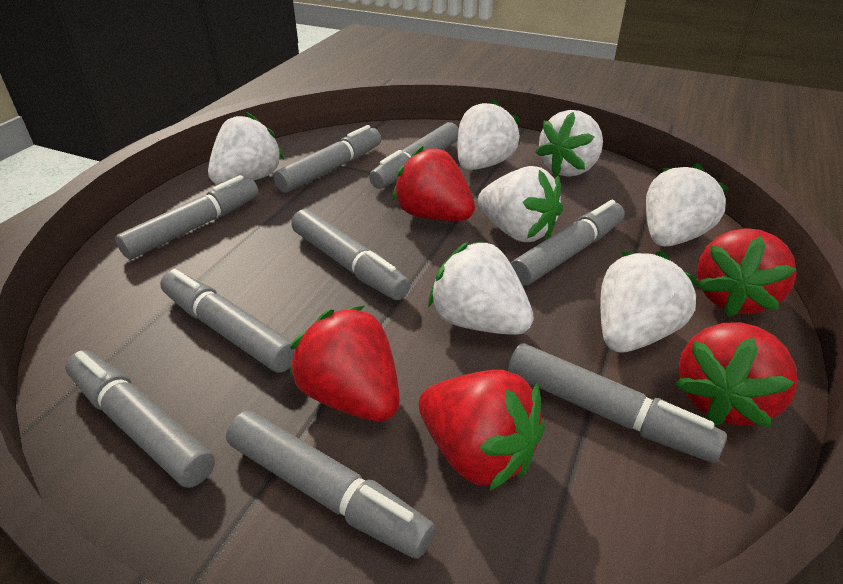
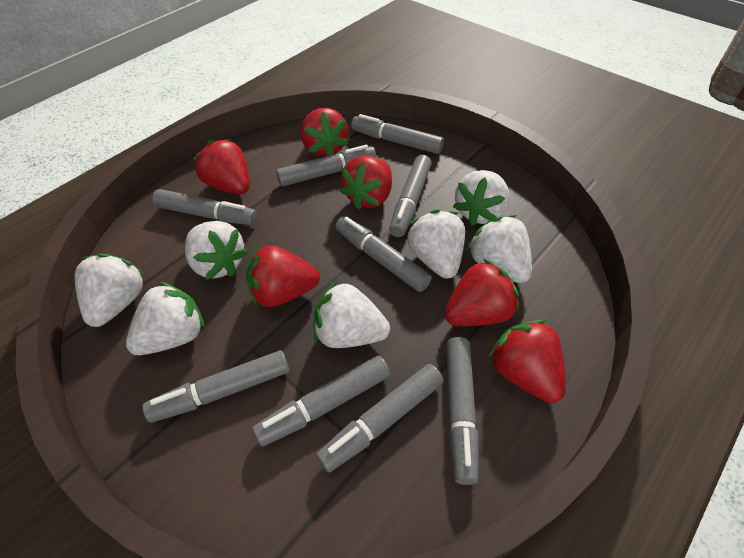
red strawberry: 5 -> 6

